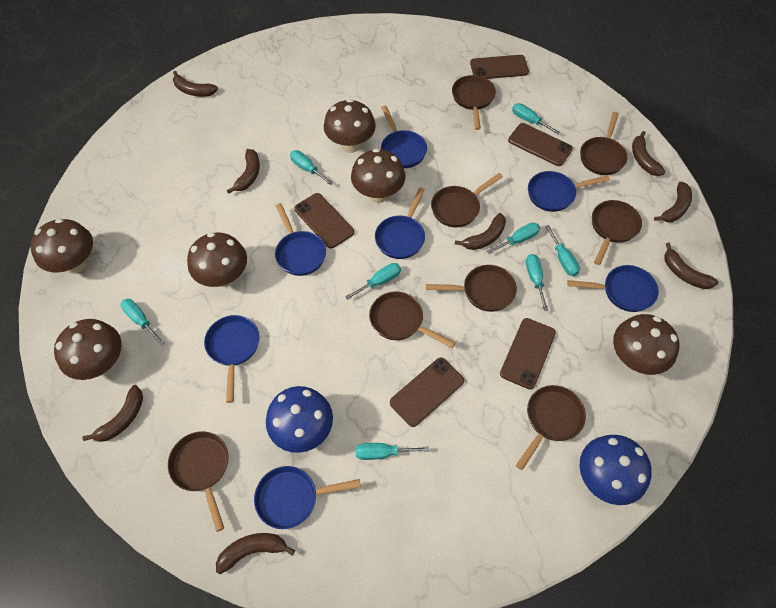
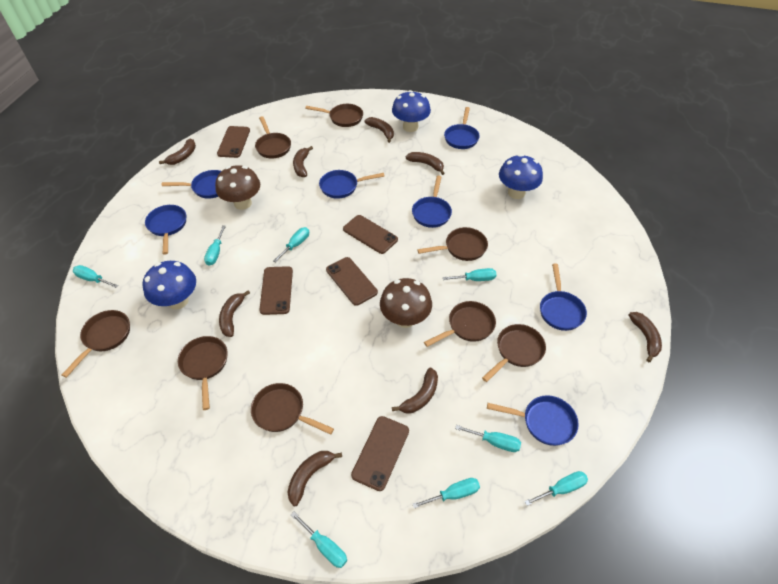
blue mushroom: 2 -> 3
brown mushroom: 6 -> 2

